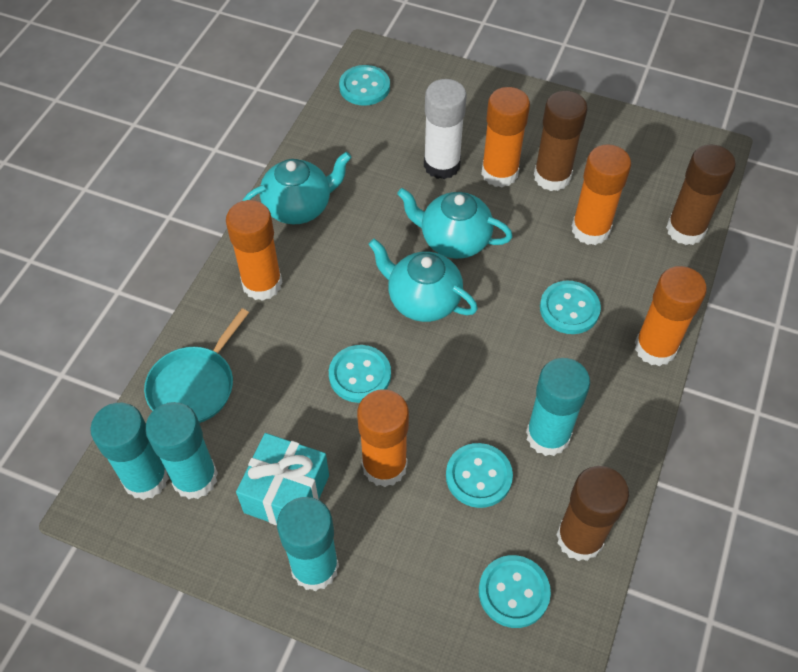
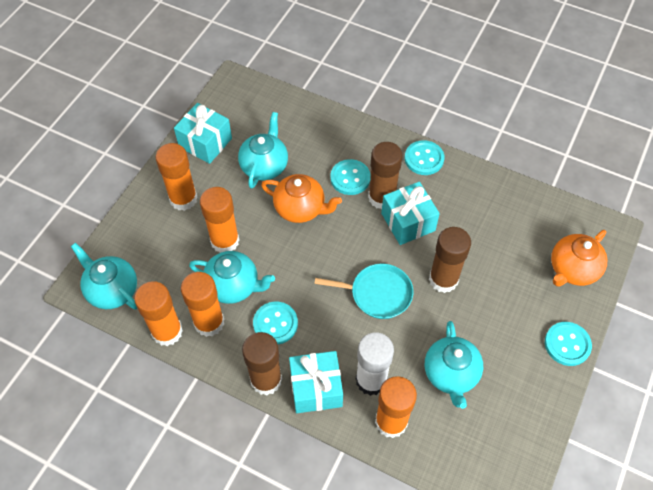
orange teapot: 0 -> 2
turquoise button: 5 -> 4
turquoise gift: 1 -> 3
turquoise glue stick: 4 -> 0
turquoise teapot: 3 -> 4

